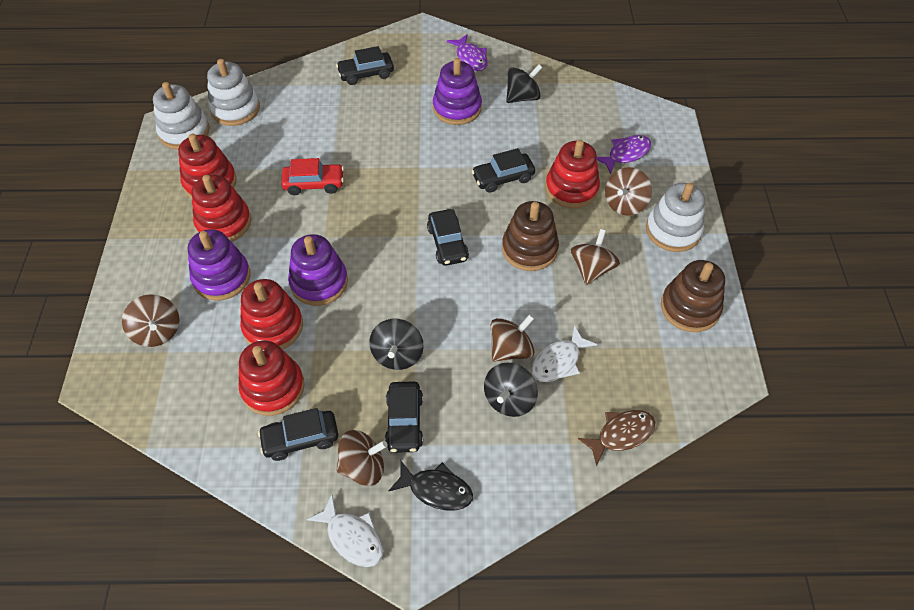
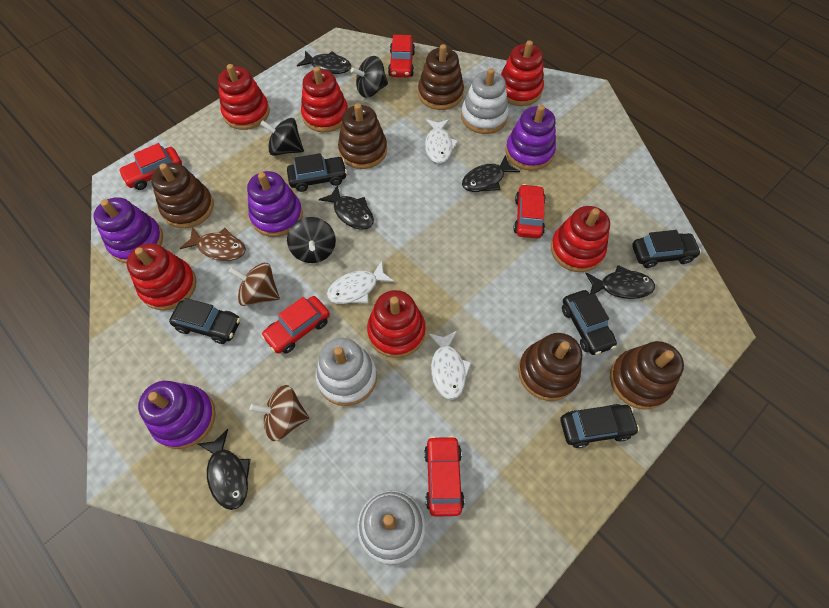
black fish: 1 -> 5
brown spinning top: 5 -> 2
brown stacking toy: 2 -> 5
purple fish: 2 -> 0
purple stacking toy: 3 -> 4
red car: 1 -> 5
red stacking toy: 5 -> 6
white fish: 2 -> 3

